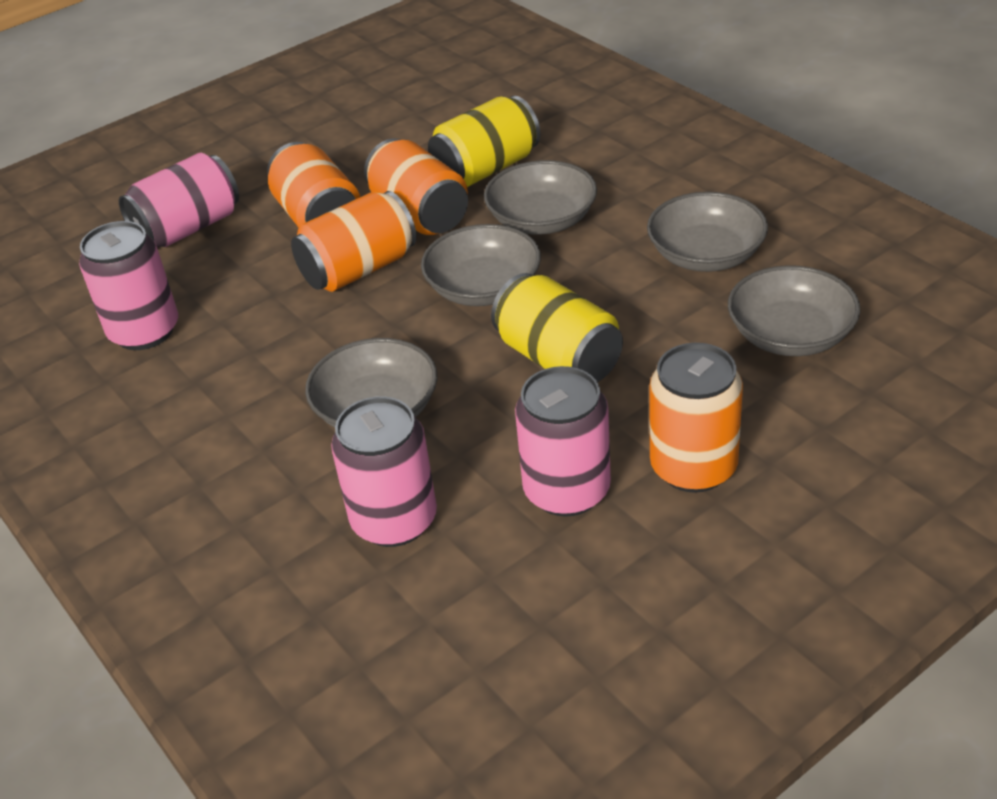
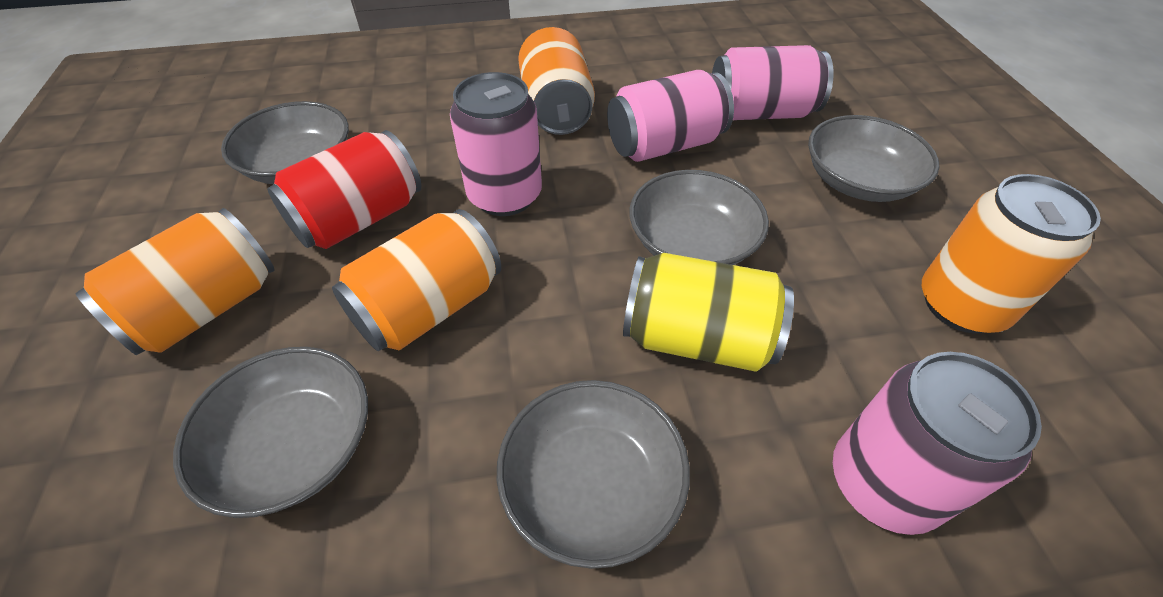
red can: 0 -> 1
yellow can: 2 -> 1

